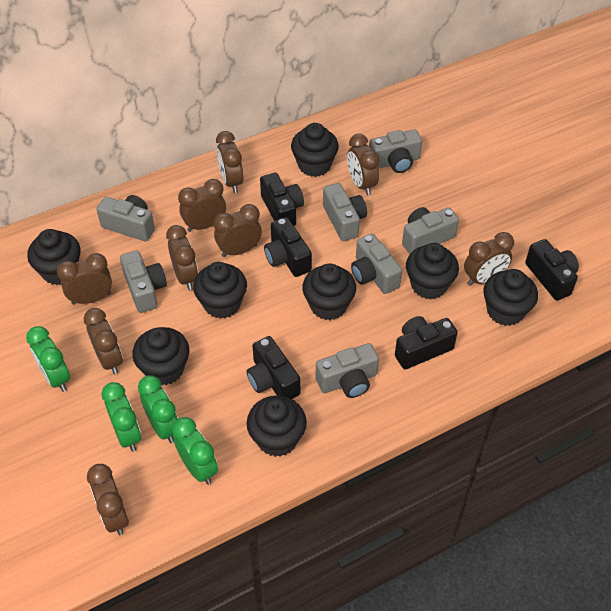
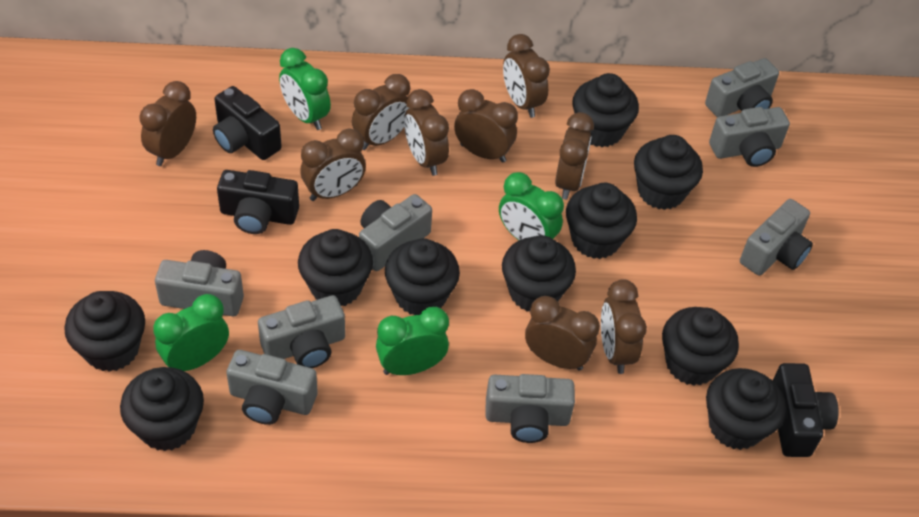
black camera: 5 -> 3
black cupcake: 8 -> 10
grey camera: 7 -> 8

